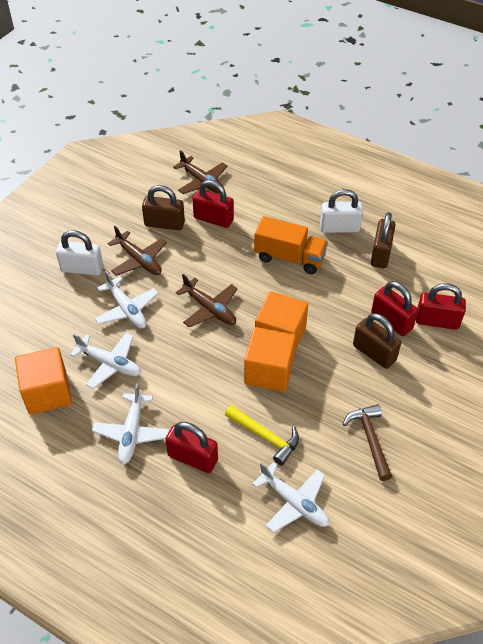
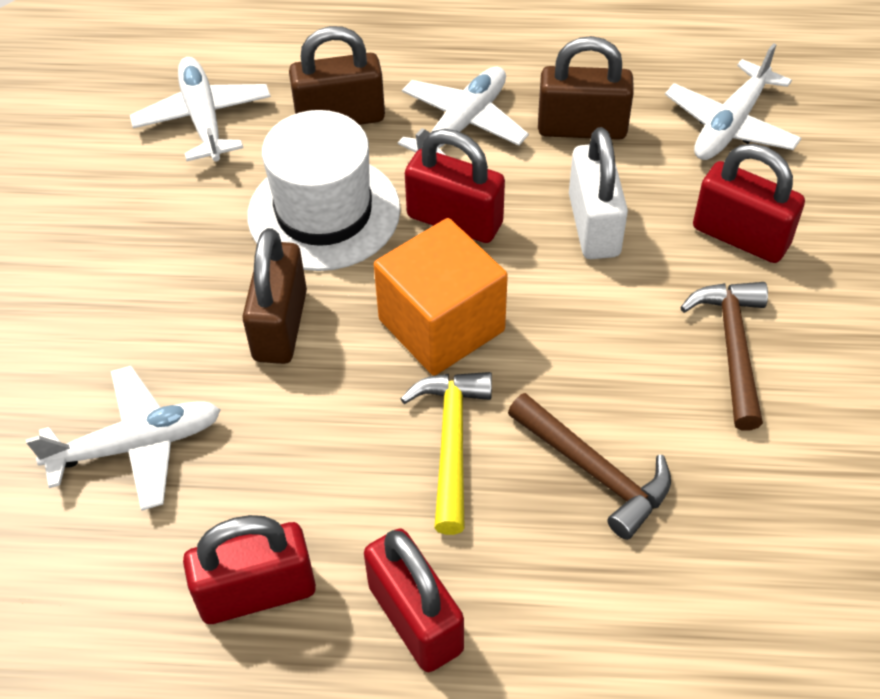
brown hammer: 1 -> 2
brown plane: 3 -> 0
orange cube: 3 -> 1
orange truck: 1 -> 0
white hat: 0 -> 1
white padlock: 2 -> 1

